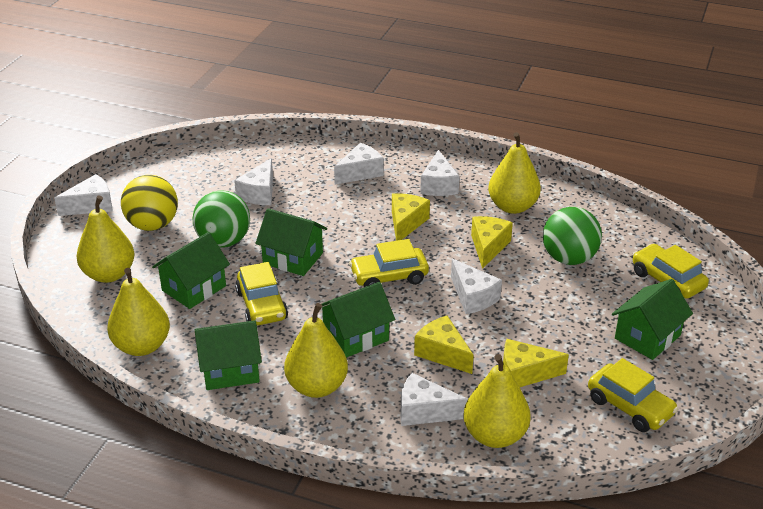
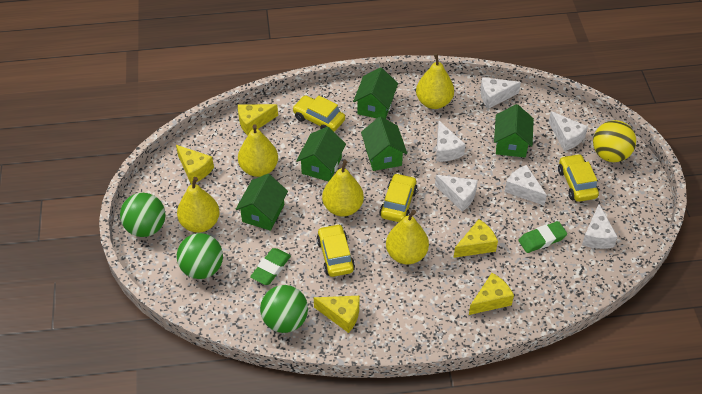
green ball: 2 -> 3
green eraser: 0 -> 2
yellow cheese: 4 -> 5

